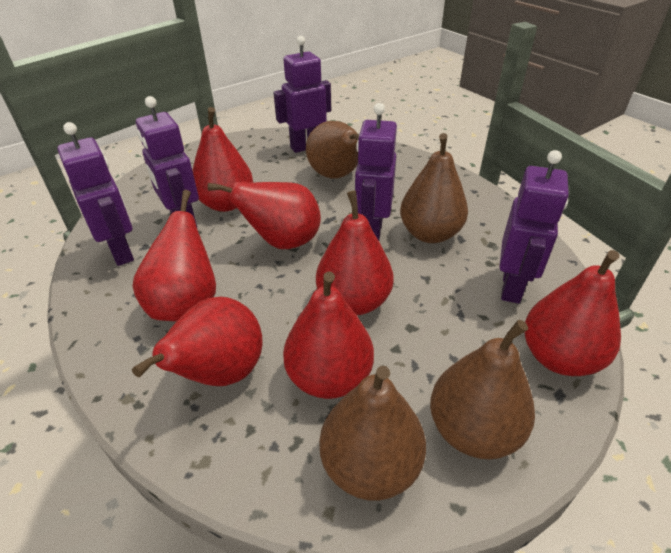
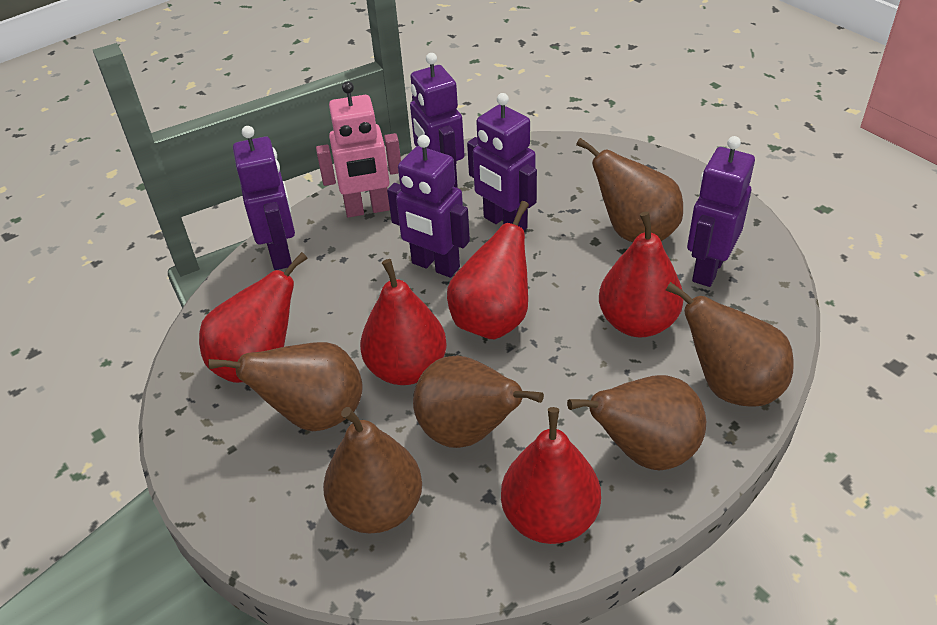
brown pear: 4 -> 6
pink robot: 0 -> 1
red pear: 7 -> 5

